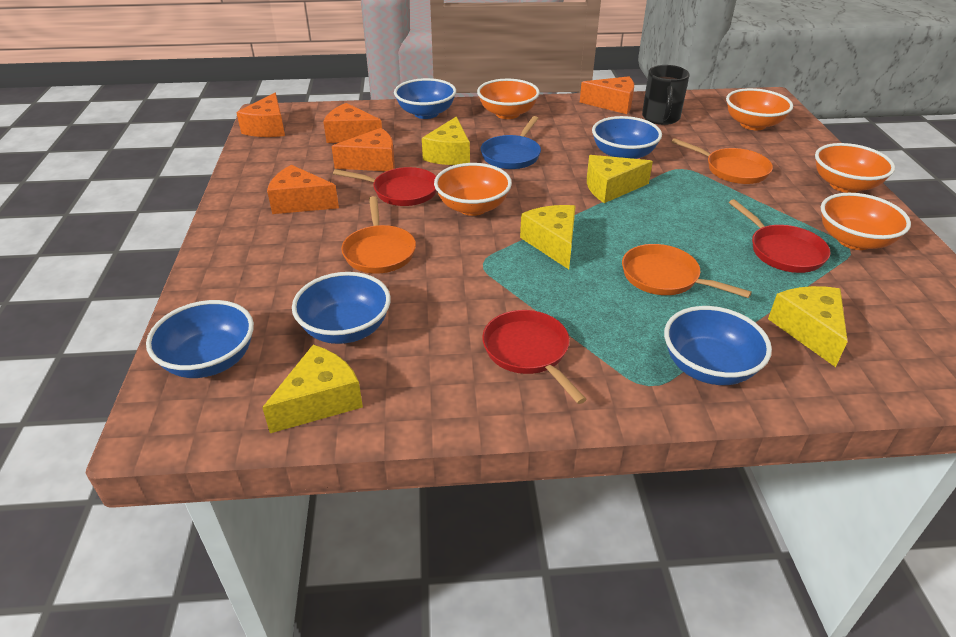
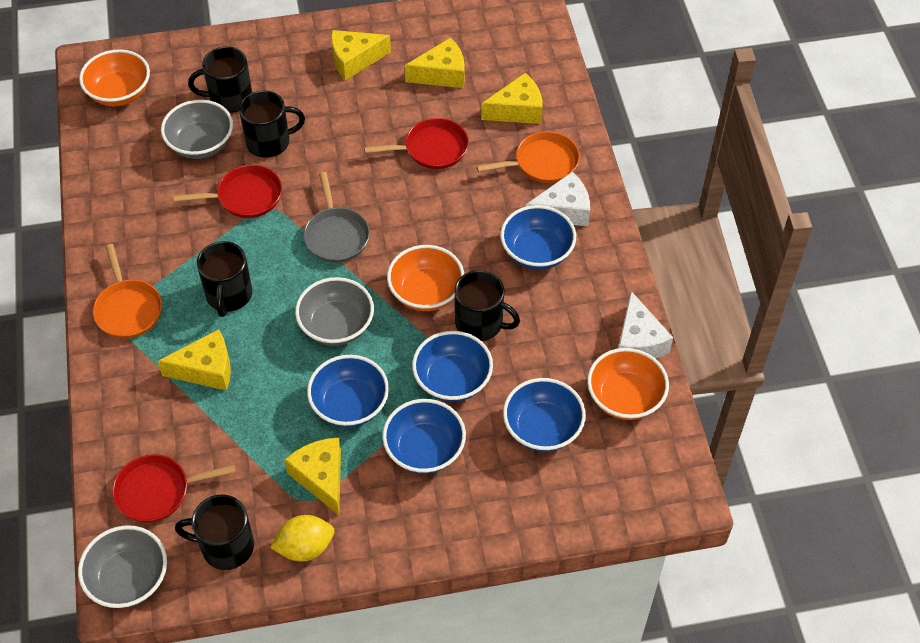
black mug: 1 -> 5
blue pan: 1 -> 0
grey bowl: 0 -> 3
grey pan: 0 -> 1
orange bowl: 5 -> 3
orange cheese: 5 -> 0
orange pan: 3 -> 2
white cheese: 0 -> 2
yellow lemon: 0 -> 1

